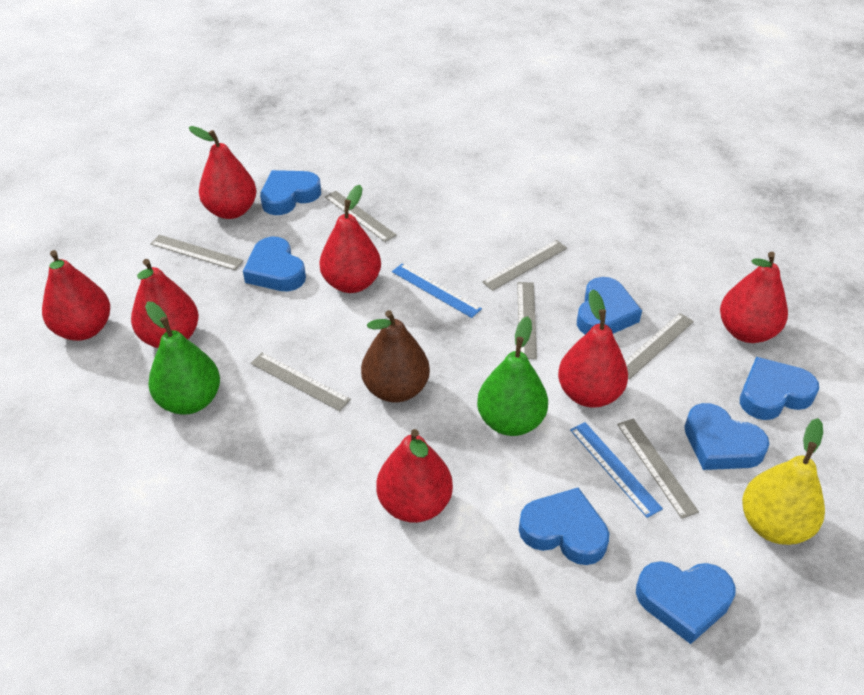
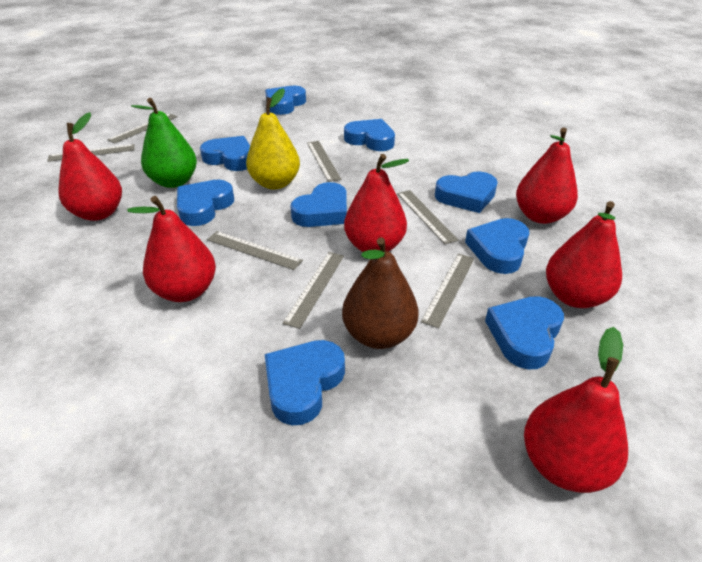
blue heart: 7 -> 9
blue ruler: 2 -> 0
green pear: 2 -> 1
red pear: 7 -> 6

